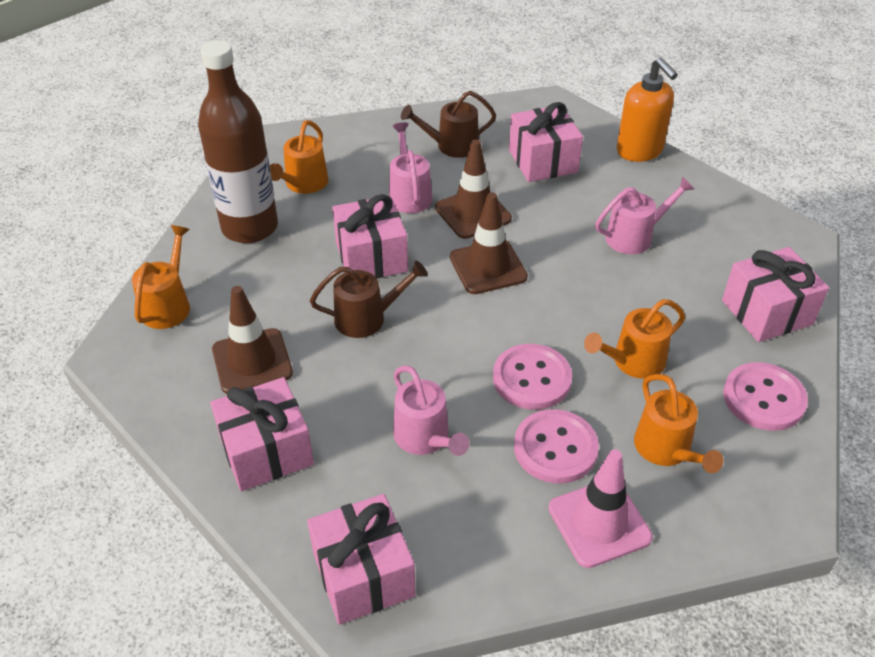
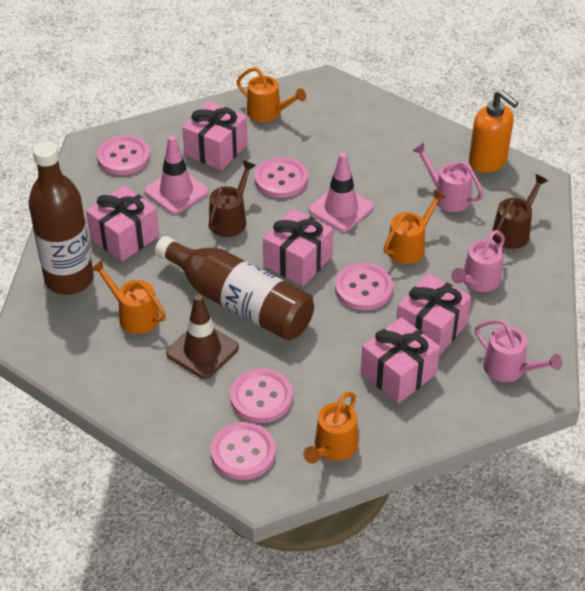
brown bottle: 1 -> 2
brown traffic cone: 3 -> 1
pink button: 3 -> 5
pink traffic cone: 1 -> 2

